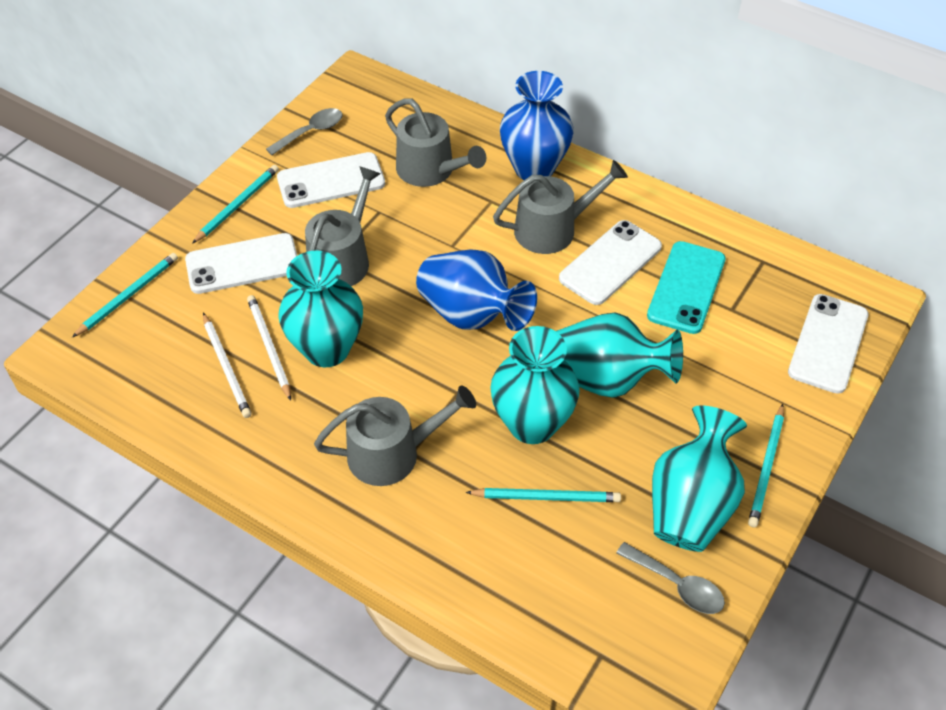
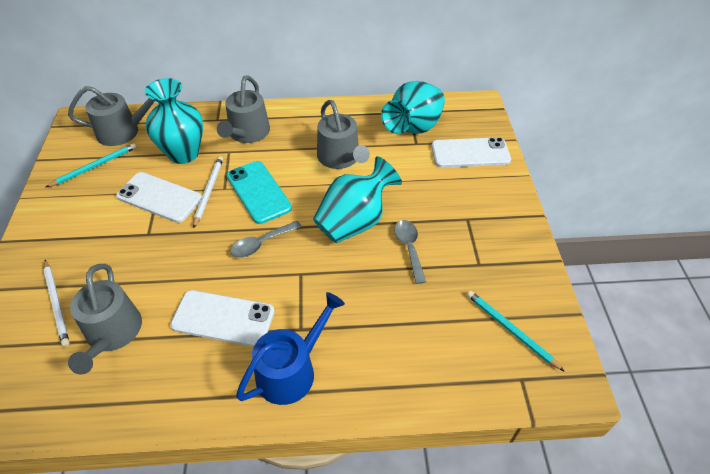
blue vase: 2 -> 0
blue watering can: 0 -> 1
turquoise pencil: 4 -> 2
turquoise vase: 4 -> 3
white phone: 4 -> 3

